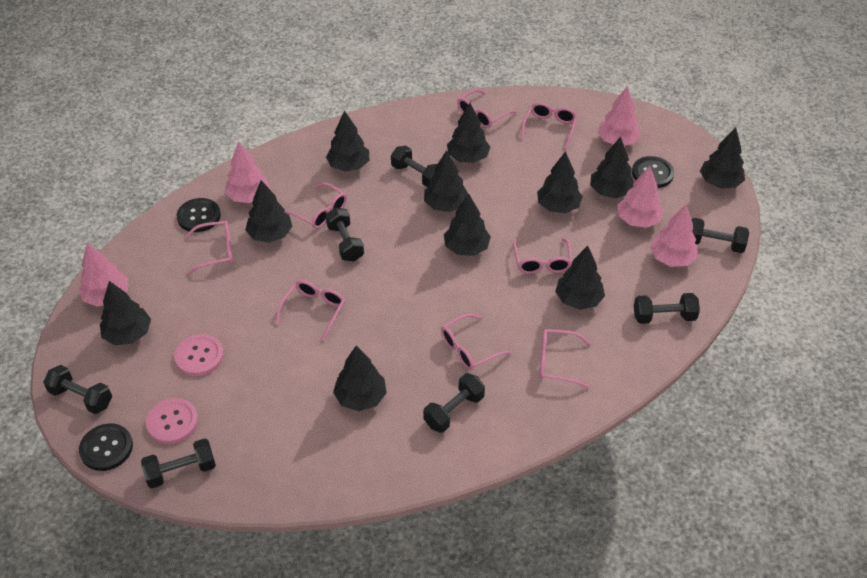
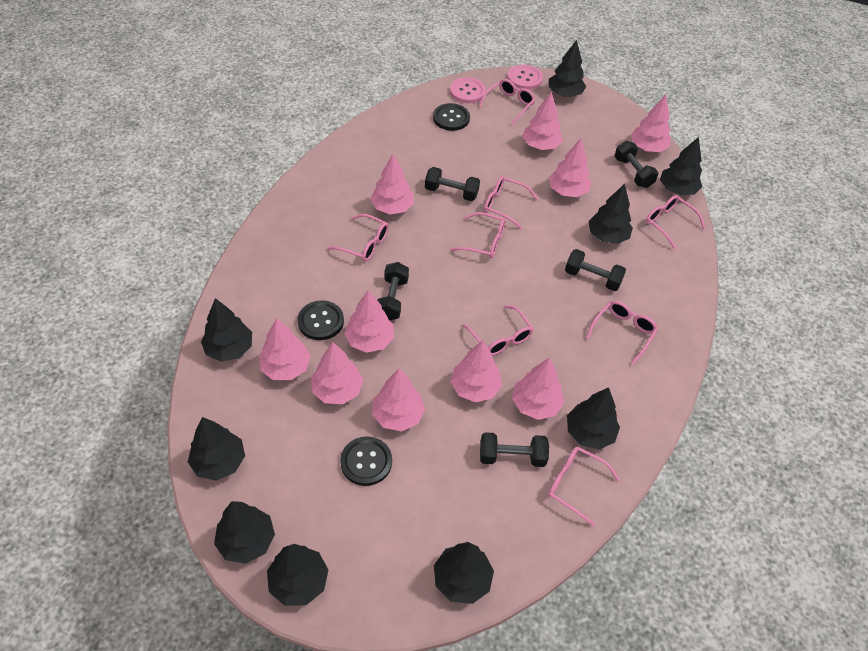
black dumbbell: 7 -> 5
black tree: 11 -> 9
pink tree: 5 -> 10

